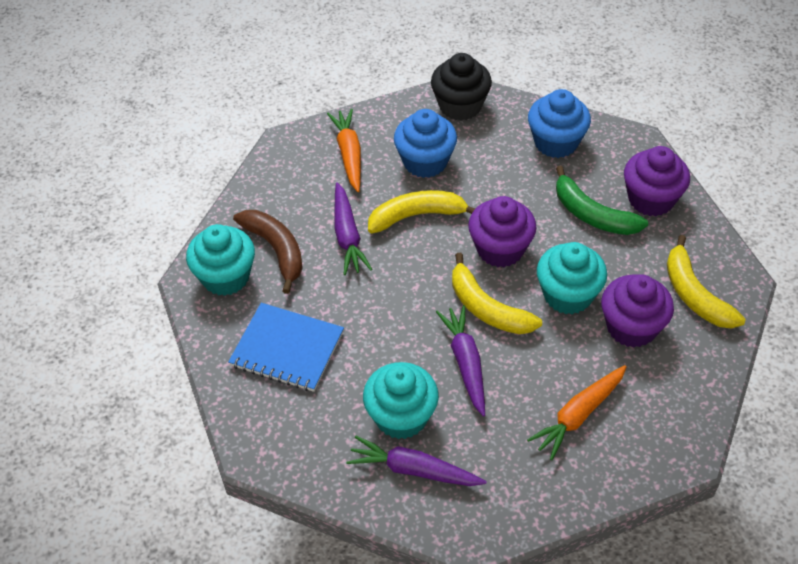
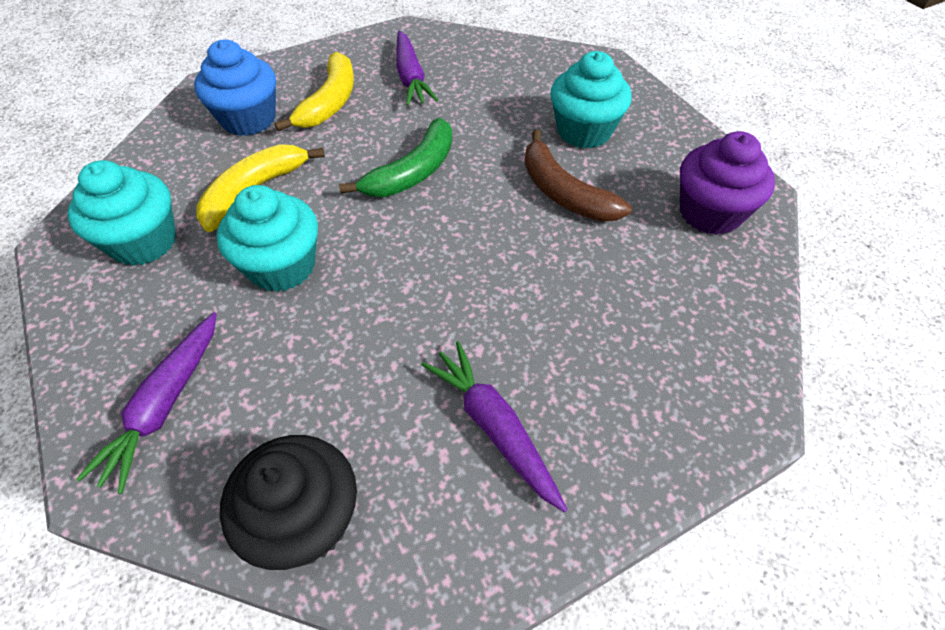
blue cupcake: 2 -> 1
blue notebook: 1 -> 0
orange carrot: 2 -> 0
purple cupcake: 3 -> 1
yellow banana: 3 -> 2

